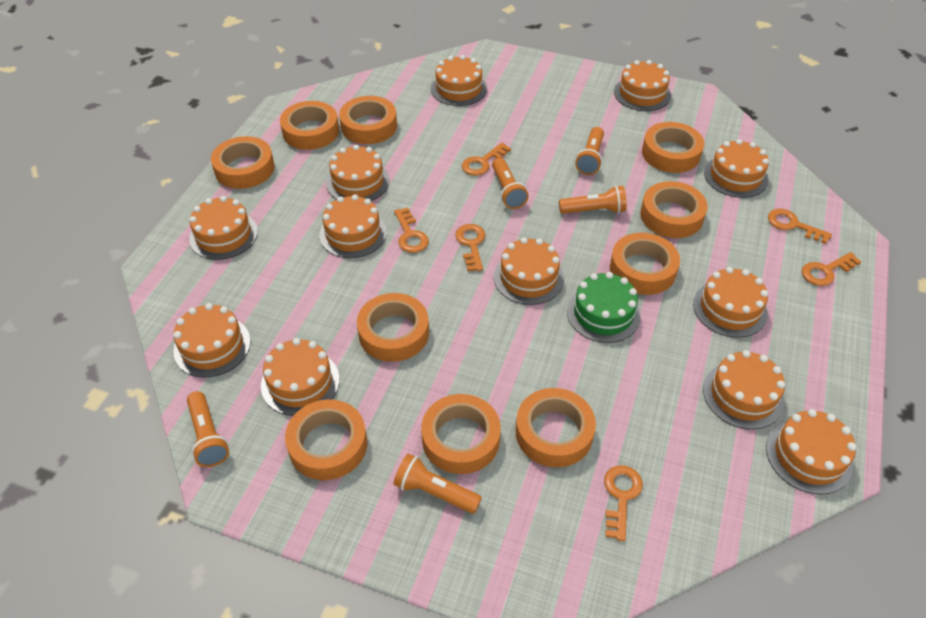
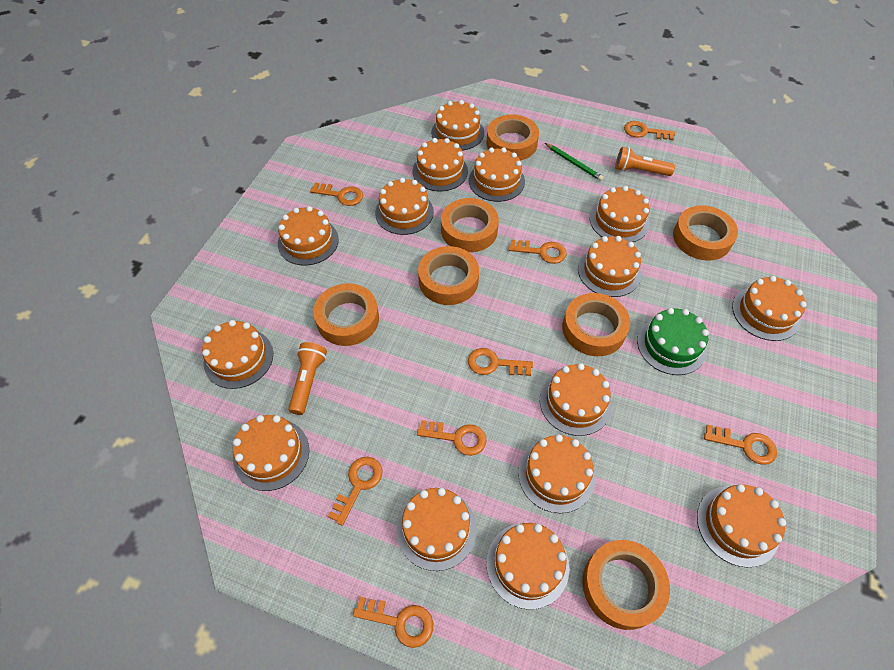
green pencil: 0 -> 1
orange cake: 12 -> 15
orange flashlight: 5 -> 2
orange key: 6 -> 8
orange tape: 10 -> 7

